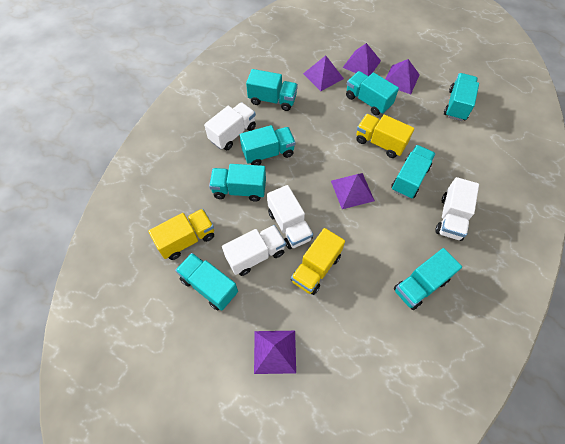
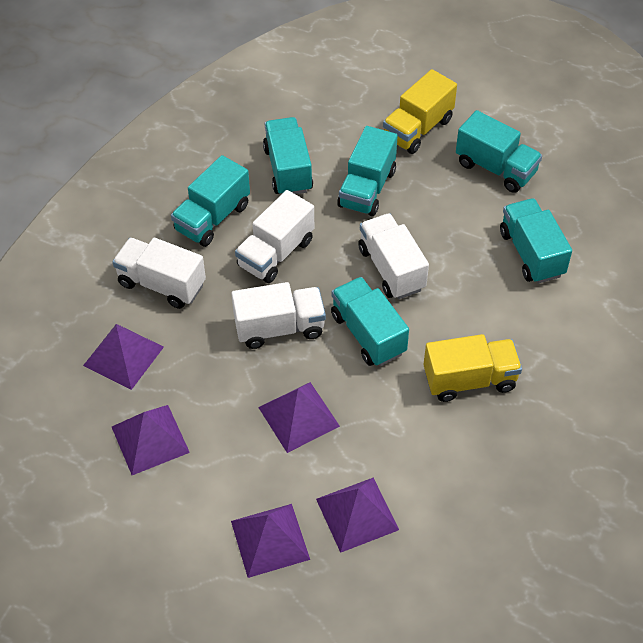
turquoise truck: 8 -> 6
yellow truck: 3 -> 2

